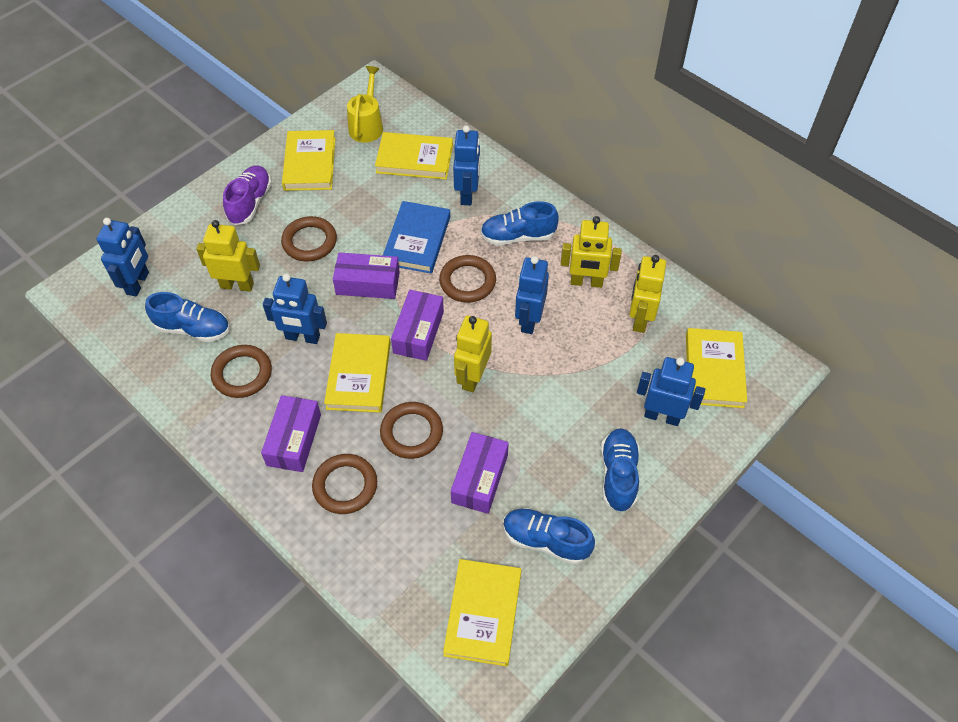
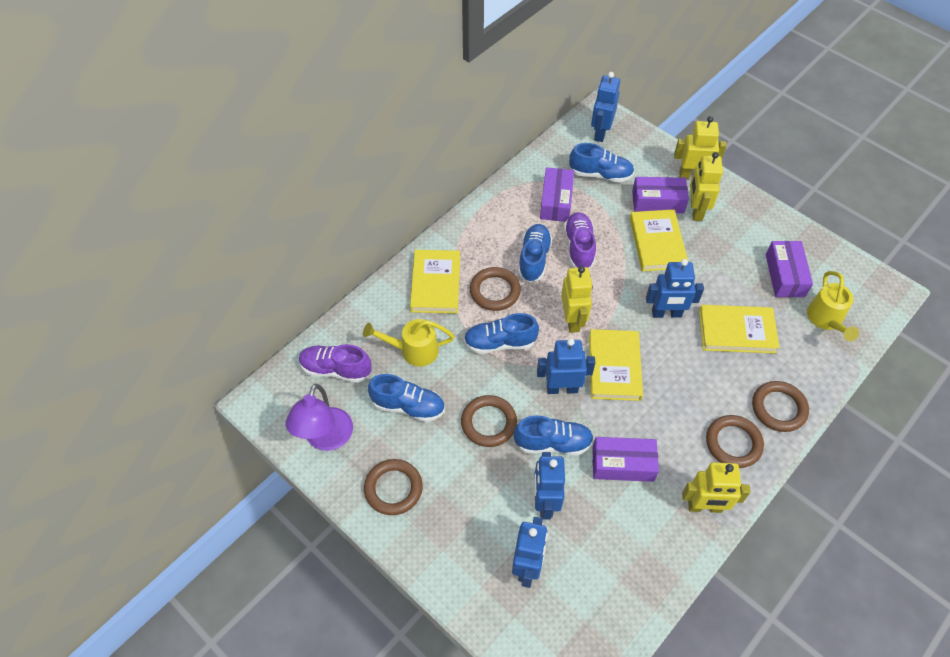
blue book: 1 -> 0
blue shoe: 4 -> 5
purple lamp: 0 -> 1
purple shoe: 1 -> 2
yellow book: 5 -> 4
yellow watering can: 1 -> 2

